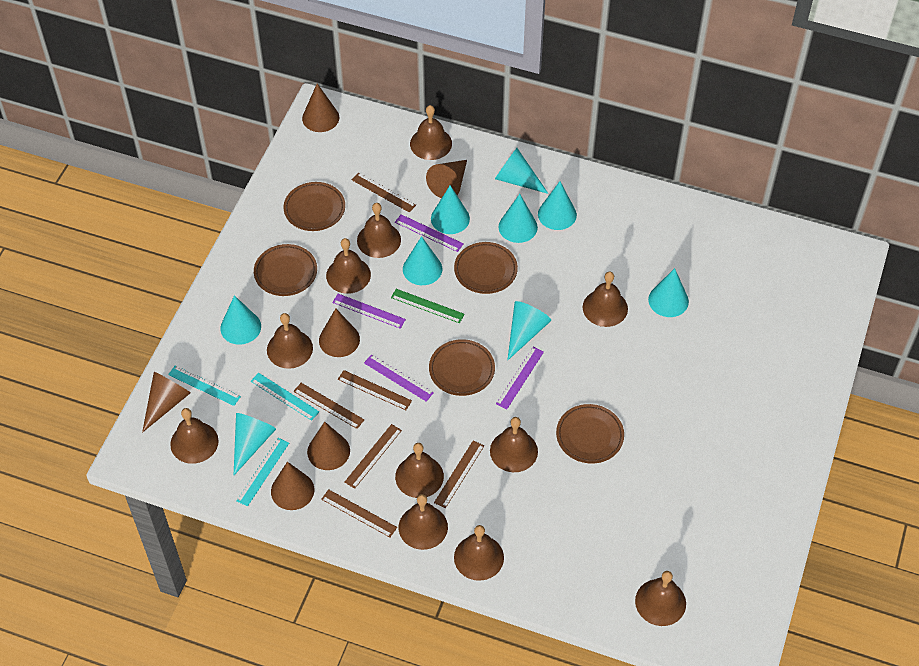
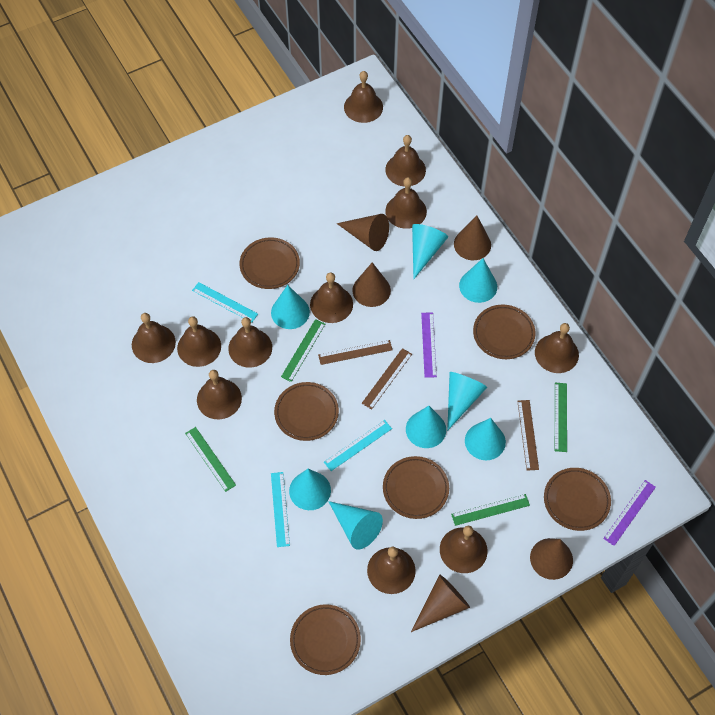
brown cone: 6 -> 5
brown plate: 5 -> 6
brown ruler: 6 -> 3
green ruler: 1 -> 4
purple ruler: 4 -> 2
turquoise cone: 9 -> 8

